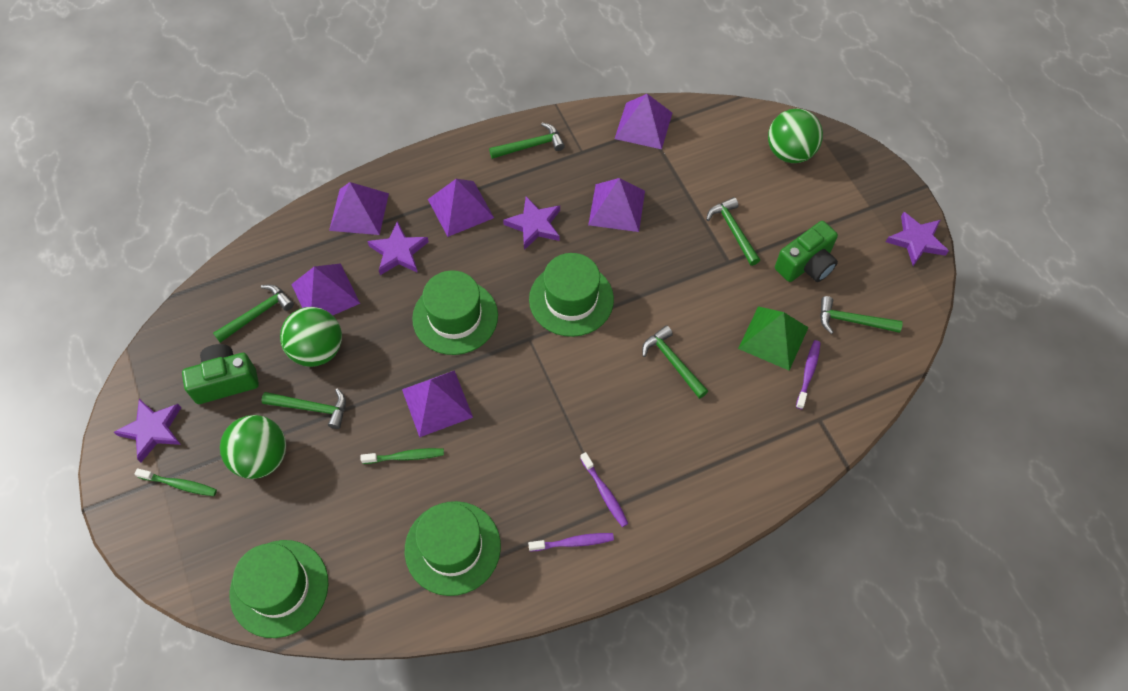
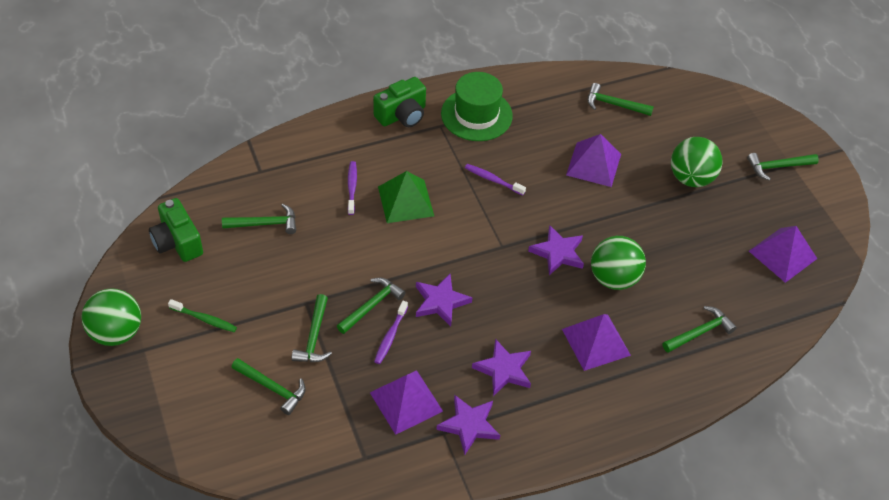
green hammer: 6 -> 7
green hat: 4 -> 1
green toothbrush: 2 -> 1
purple pyramid: 6 -> 4

